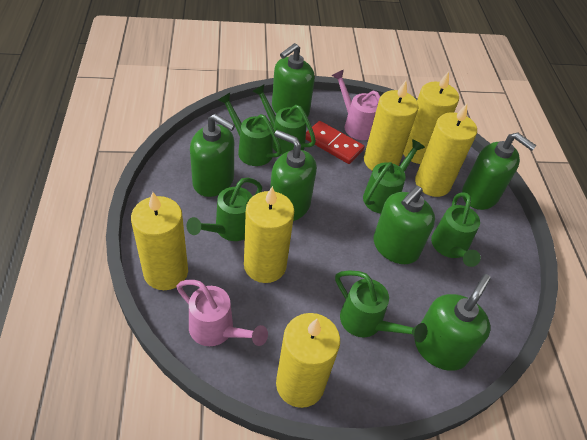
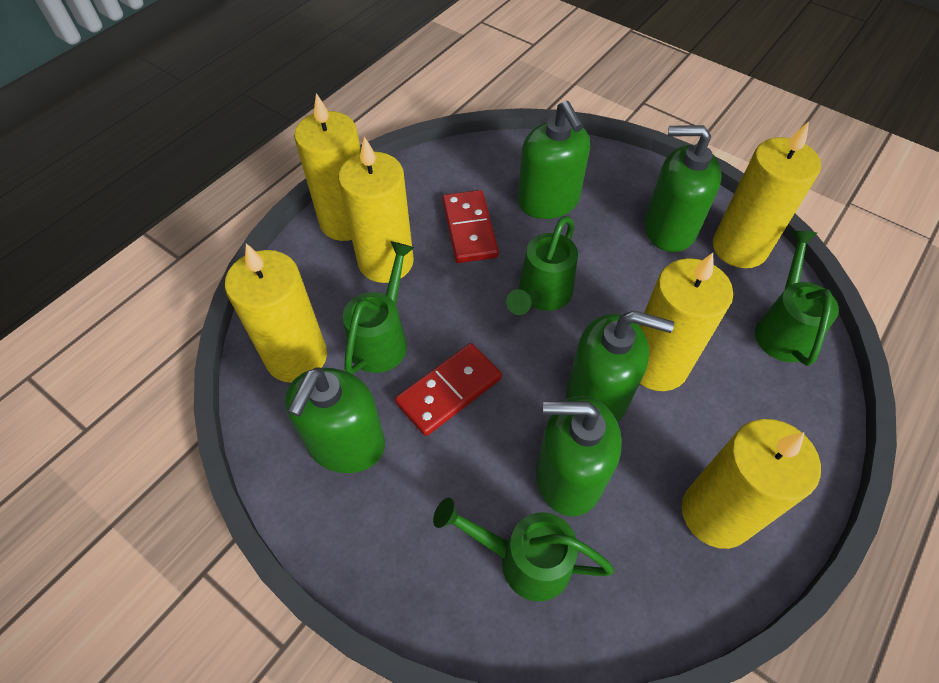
green soap dispenser: 6 -> 5
green watering can: 6 -> 4
pink watering can: 2 -> 0
red domino: 1 -> 2

